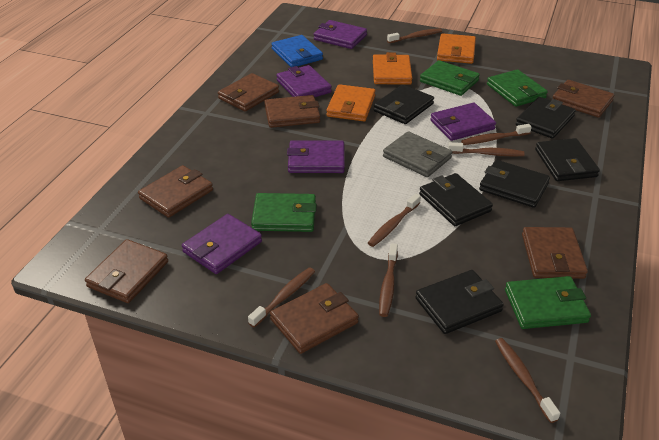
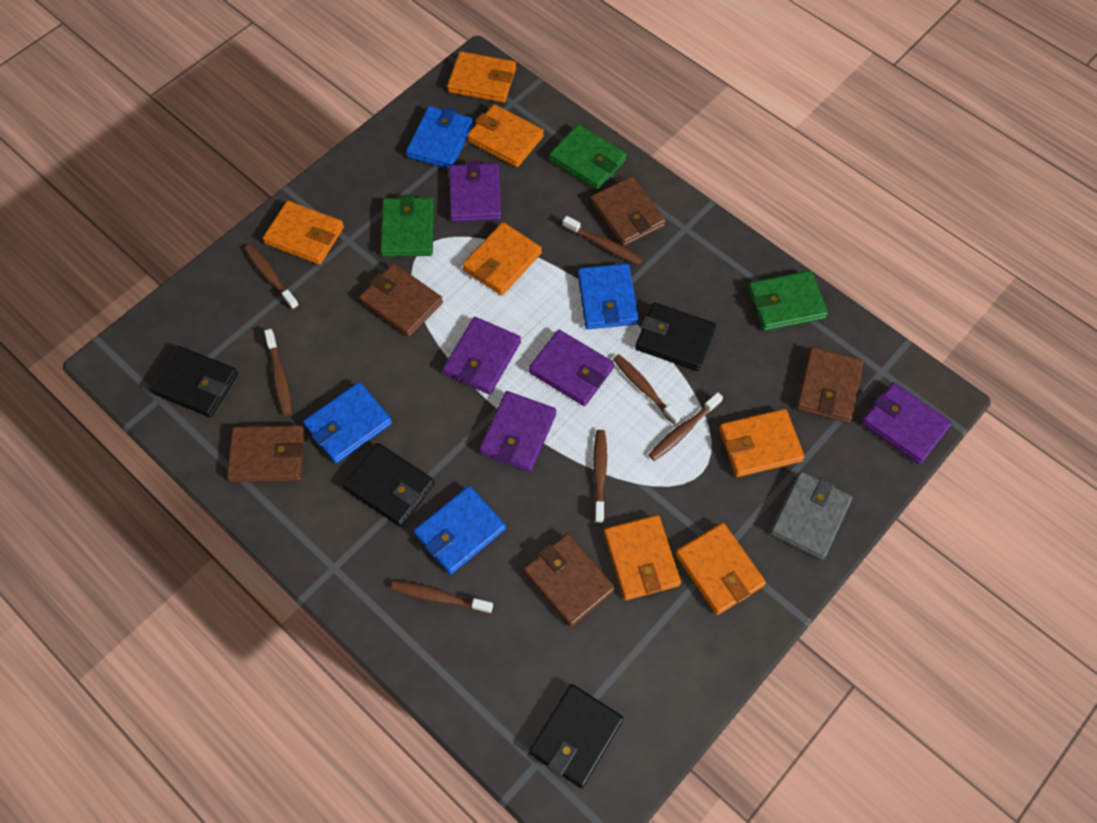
black wallet: 6 -> 4
blue wallet: 1 -> 4
brown wallet: 7 -> 5
green wallet: 4 -> 3
orange wallet: 3 -> 7

